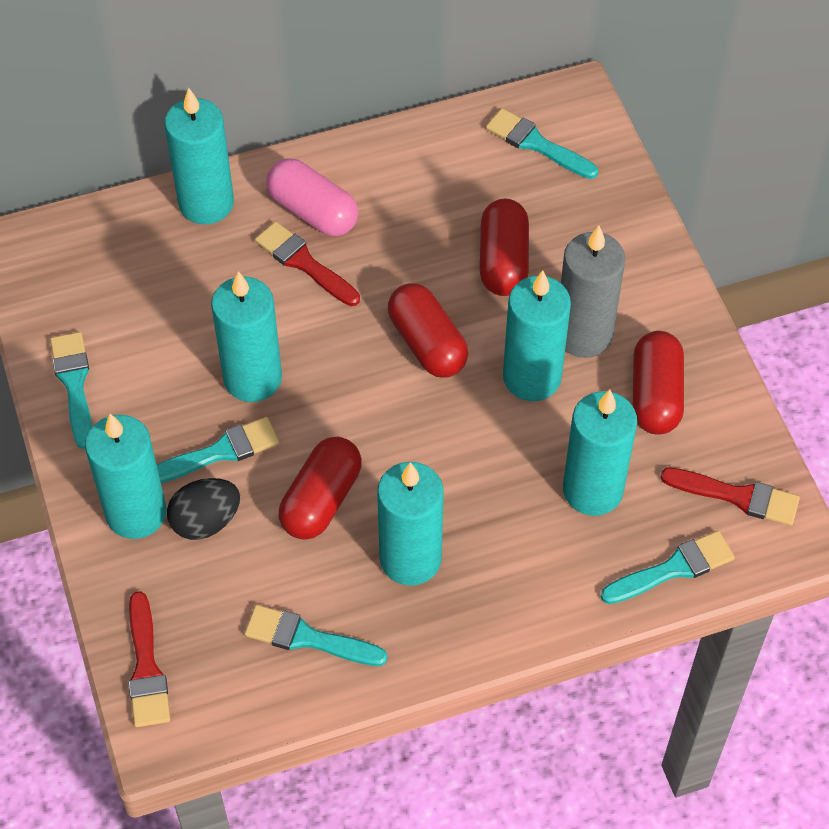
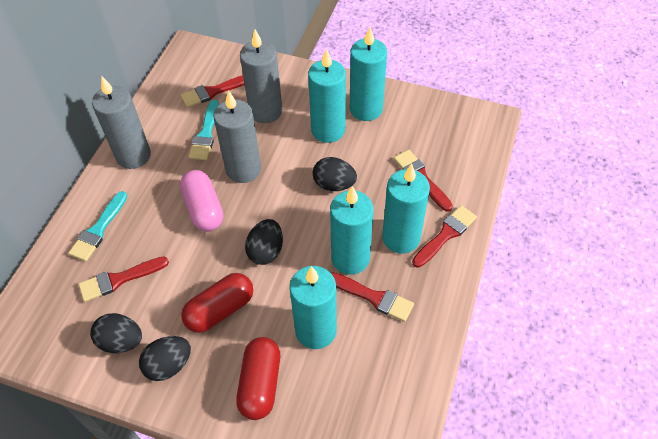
black egg: 1 -> 4
grey candle: 1 -> 3
red brush: 3 -> 5
red capsule: 4 -> 2
turquoise brush: 5 -> 2
turquoise candle: 6 -> 5

